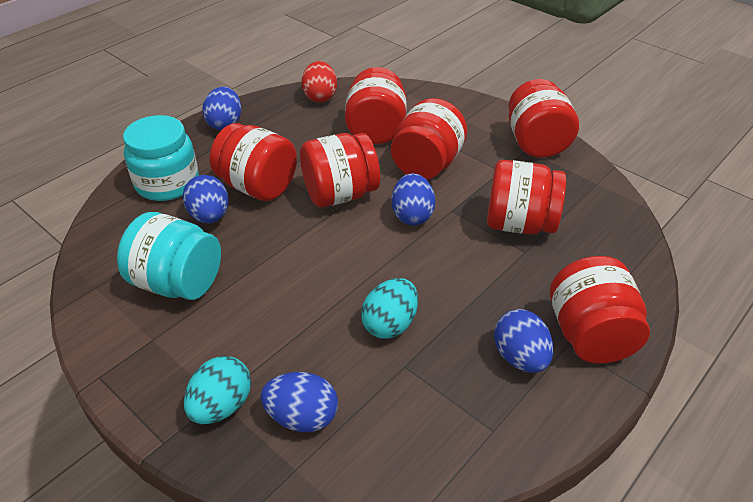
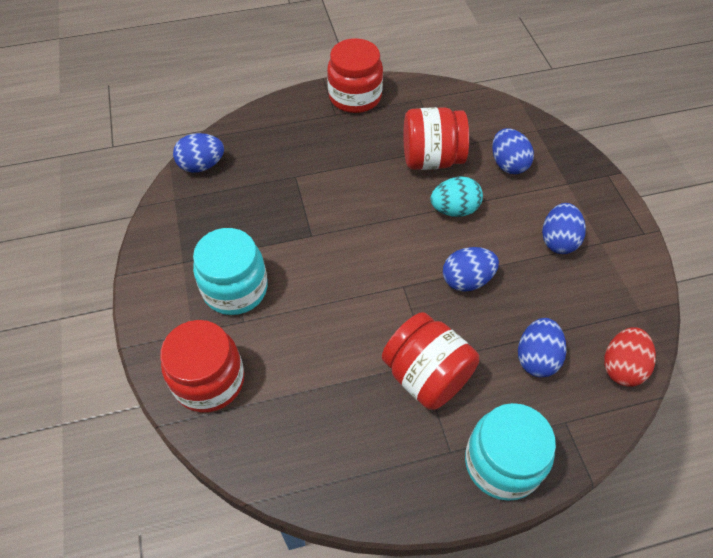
red jar: 7 -> 4
turquoise egg: 2 -> 1

